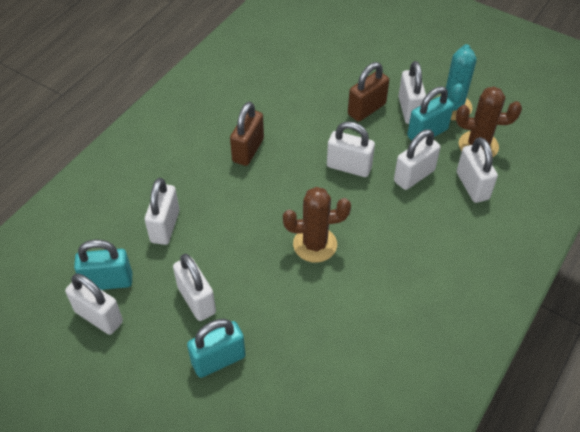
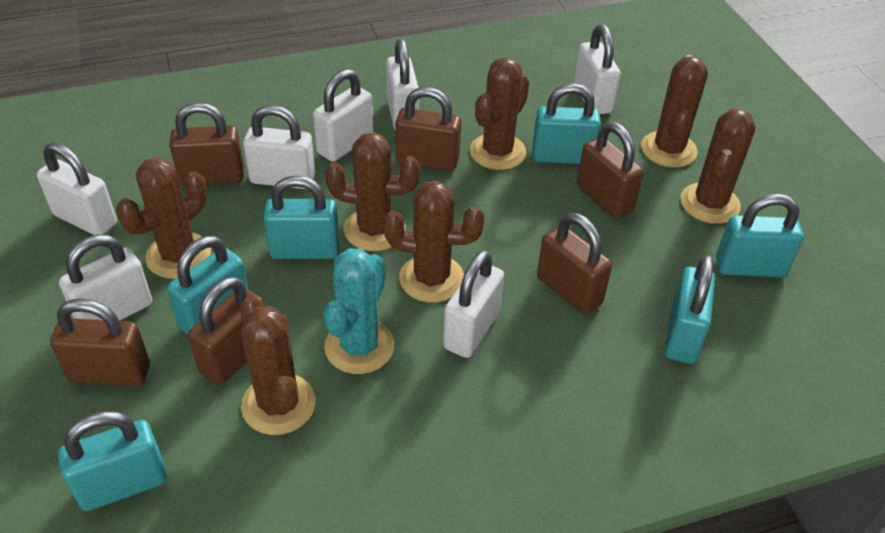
brown cactus: 2 -> 7
brown padlock: 2 -> 6
turquoise padlock: 3 -> 6

